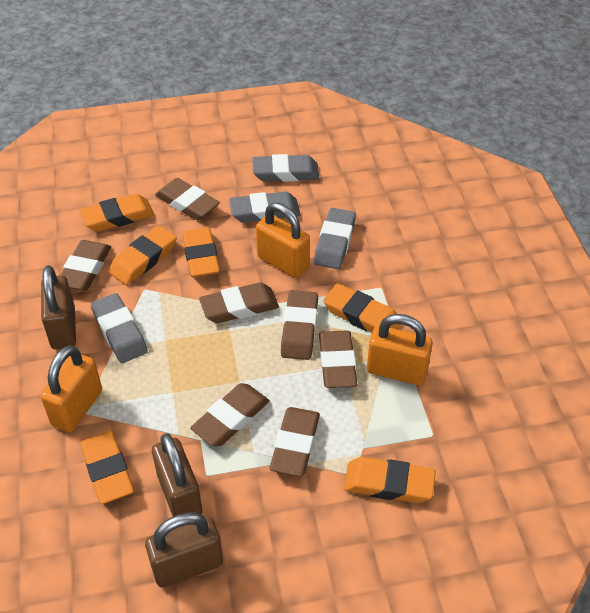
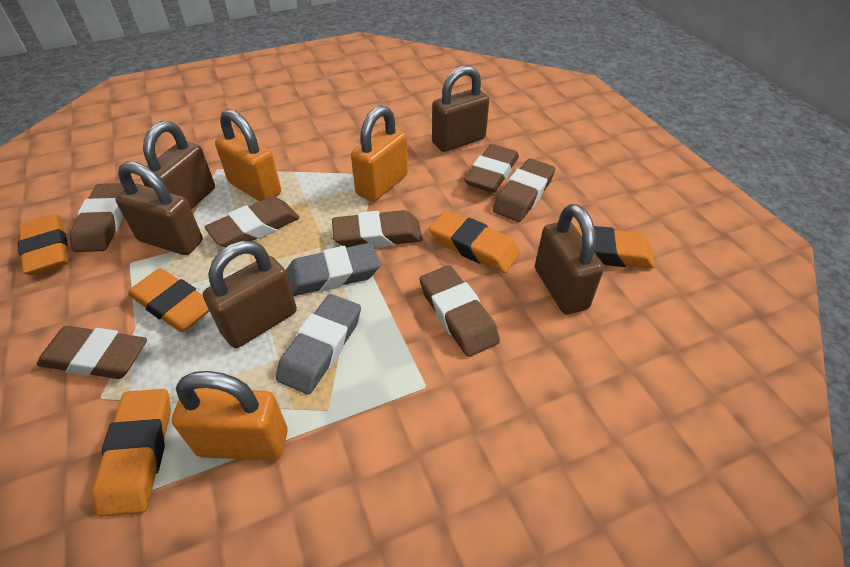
brown padlock: 3 -> 5
grey eraser: 4 -> 2
orange eraser: 6 -> 5

